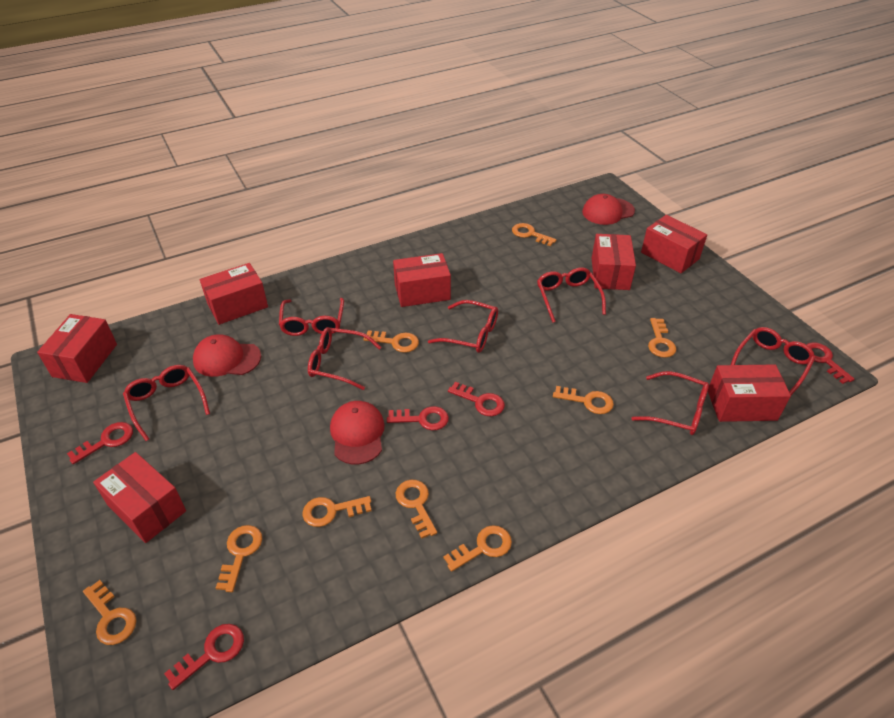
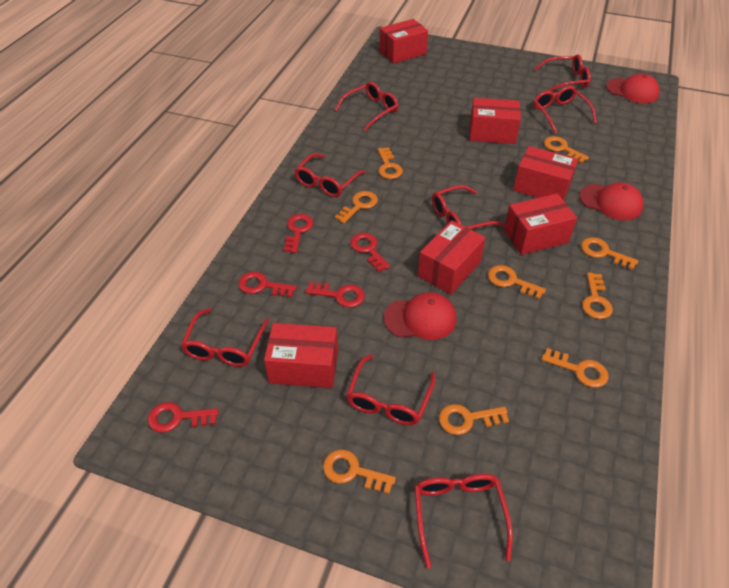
red box: 7 -> 6
red glasses: 7 -> 8

